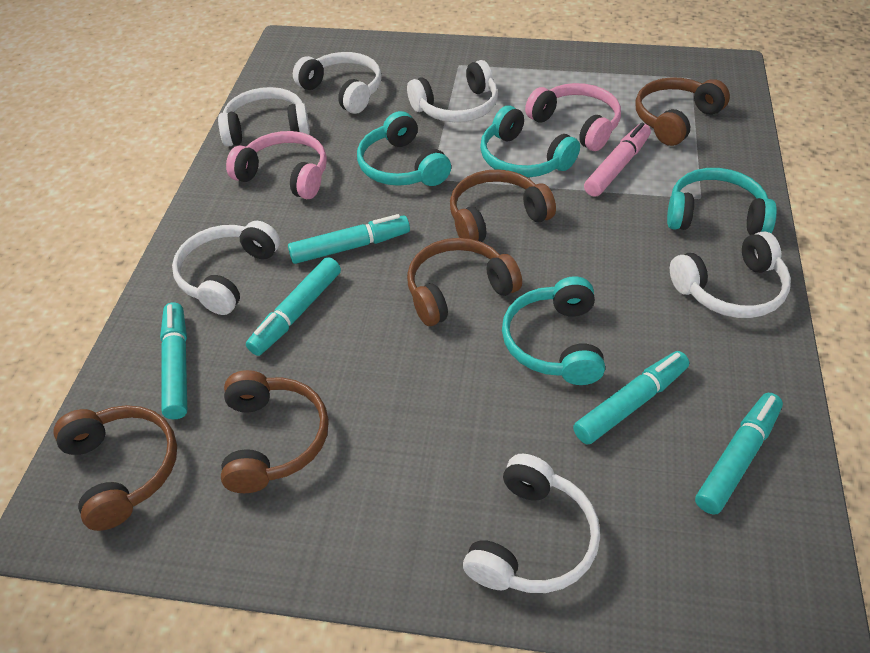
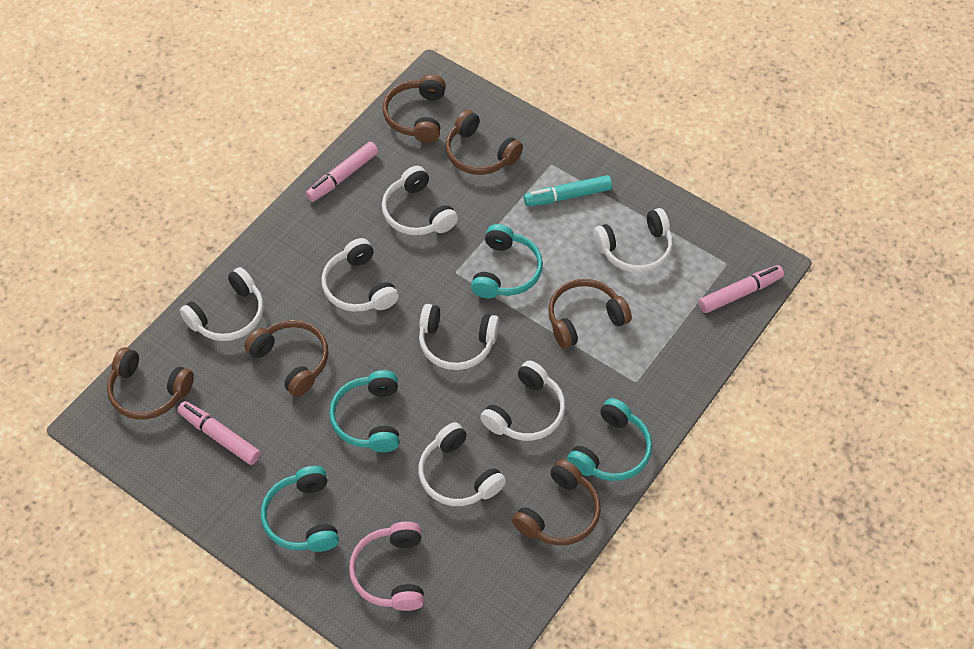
brown headphones: 5 -> 6
pink headphones: 2 -> 1
pink marker: 1 -> 3
turquoise marker: 5 -> 1
white headphones: 6 -> 7

